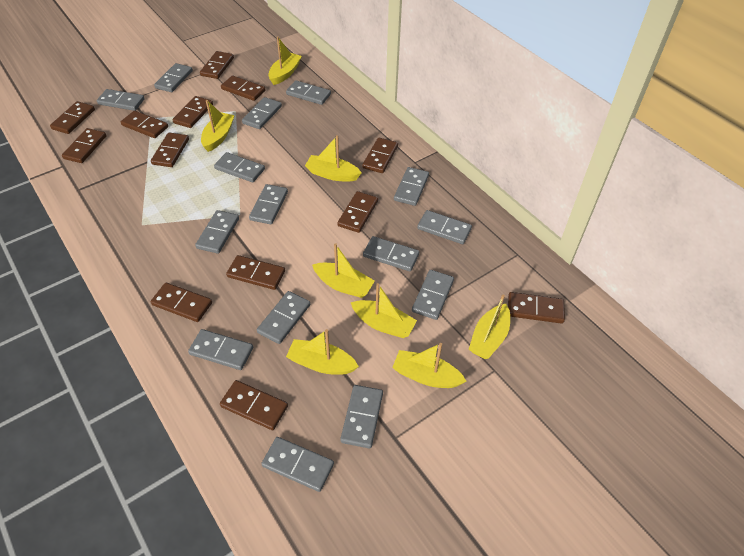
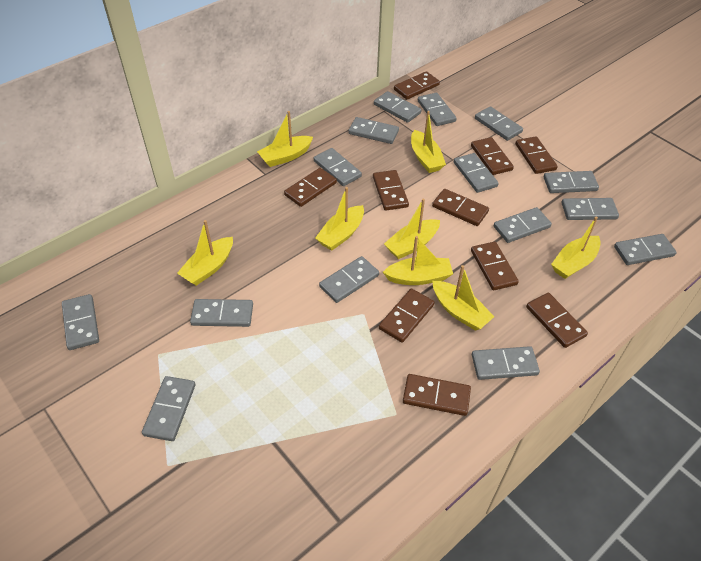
brown domino: 13 -> 10

